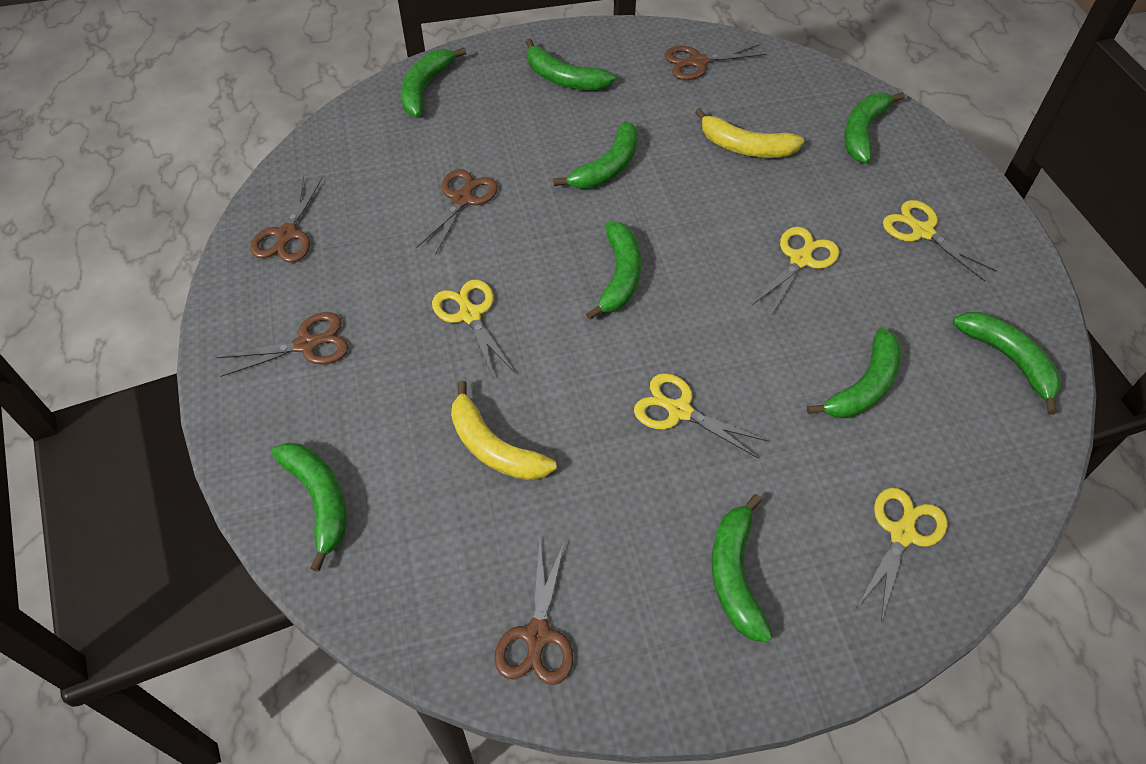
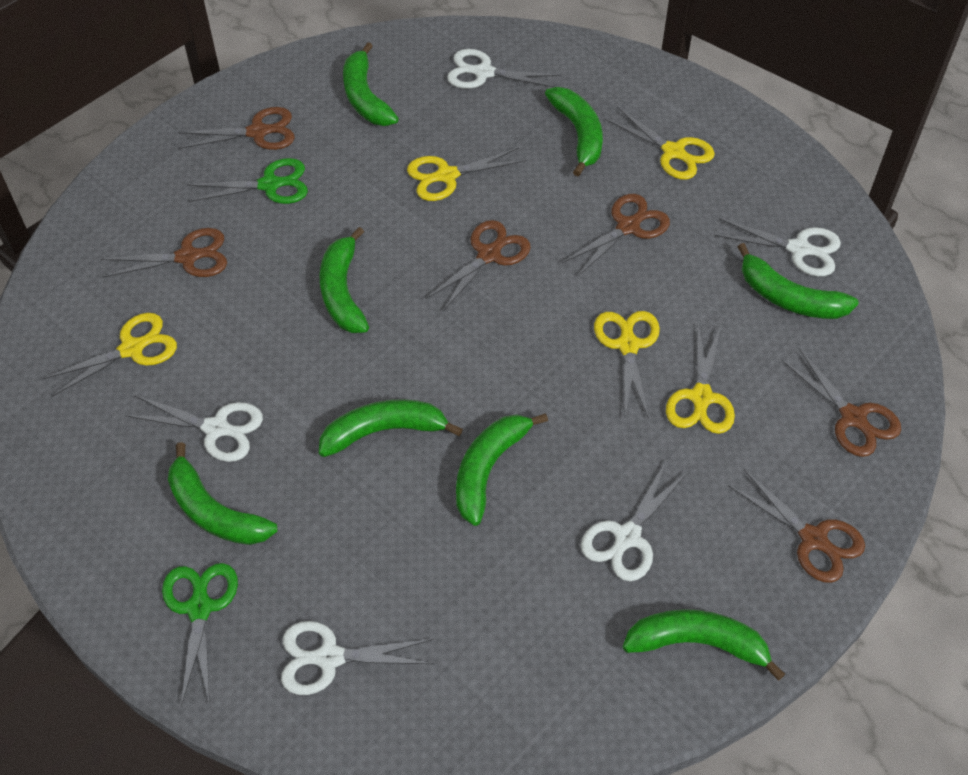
brown scissors: 5 -> 6
green banana: 9 -> 8
green scissors: 0 -> 2
white scissors: 0 -> 5
yellow banana: 2 -> 0

